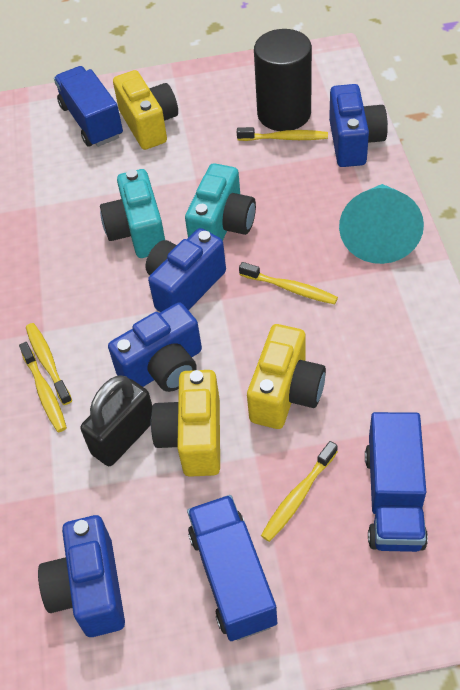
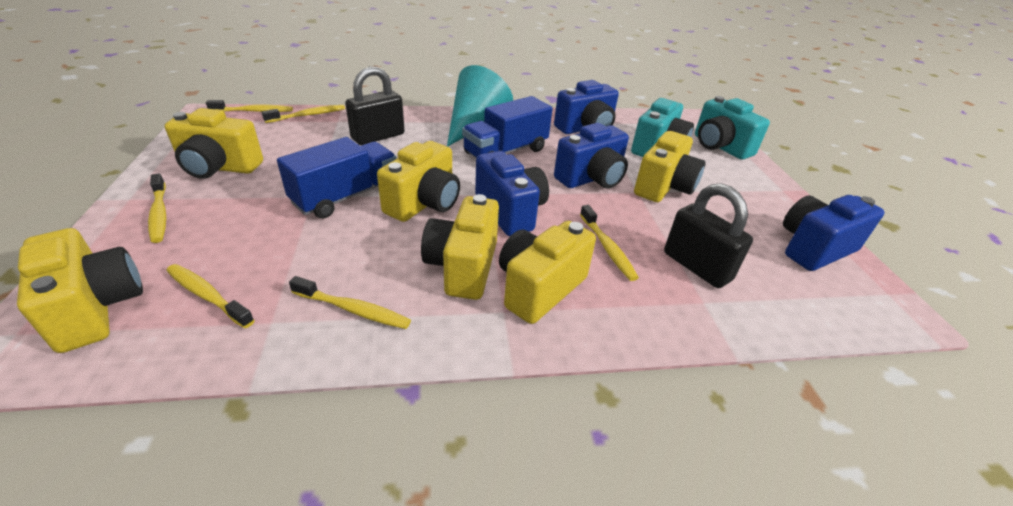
black cylinder: 1 -> 0
black padlock: 1 -> 2
blue truck: 3 -> 2
yellow camera: 3 -> 6
yellow toothbrush: 5 -> 6

